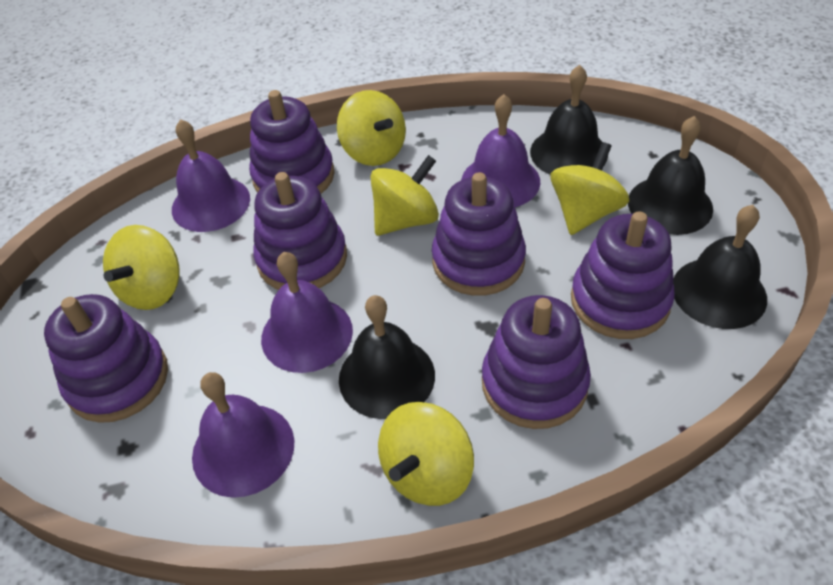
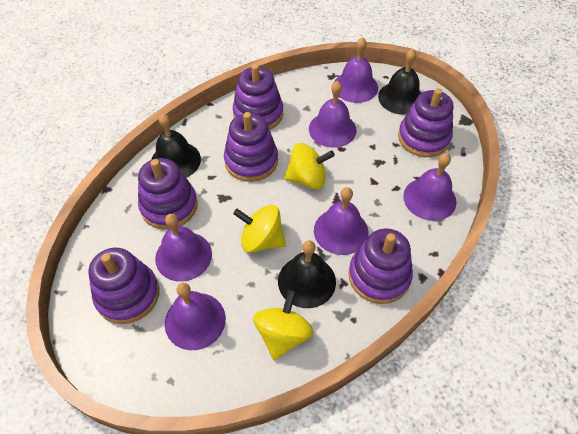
black bell: 4 -> 3
purple bell: 4 -> 6
yellow spinning top: 5 -> 3

